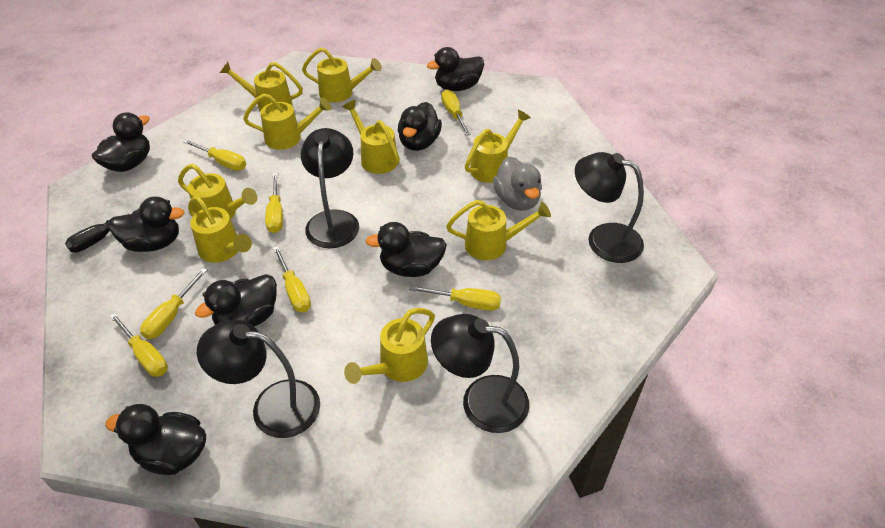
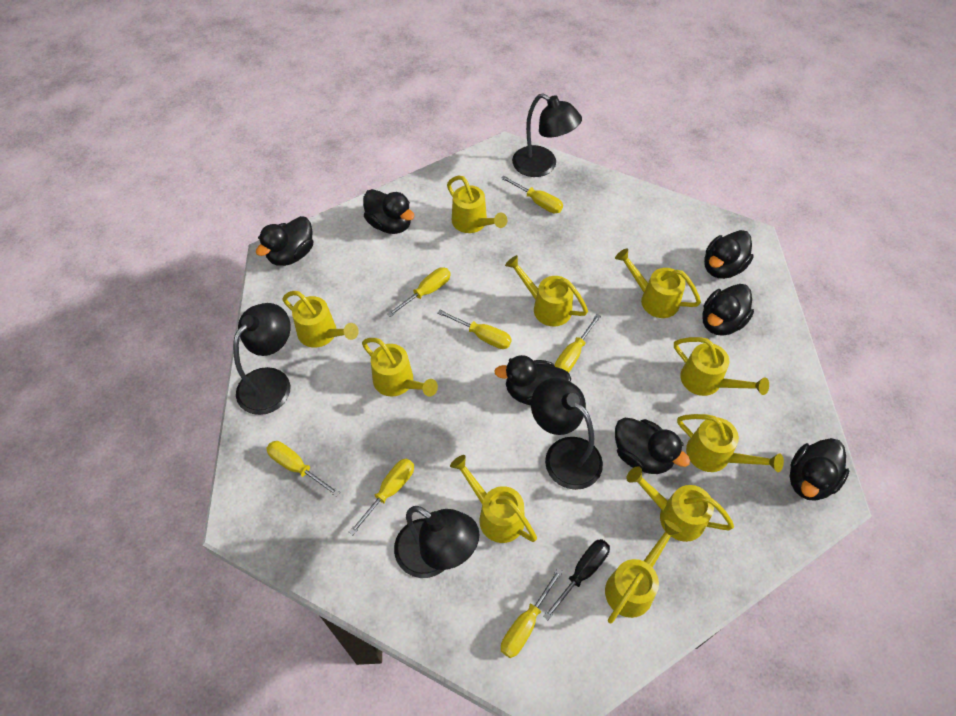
grey duck: 1 -> 0
yellow watering can: 9 -> 10

